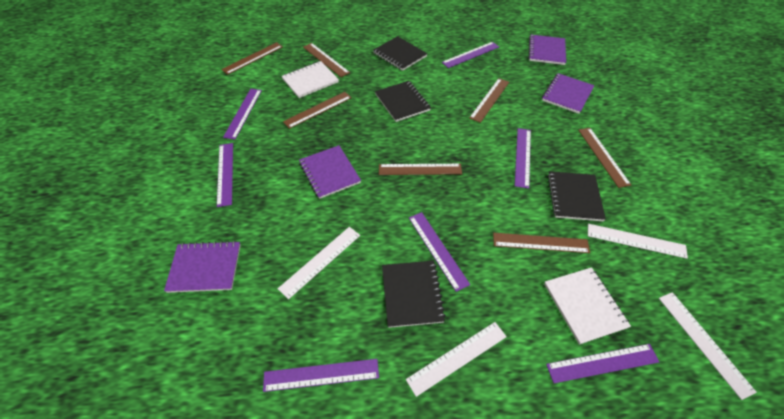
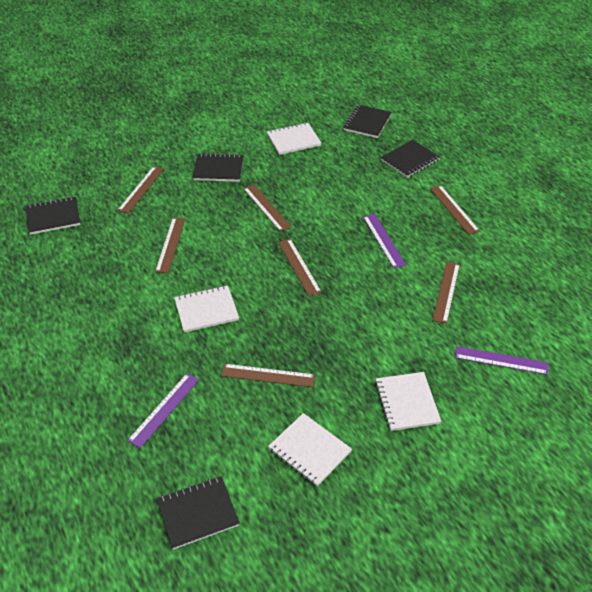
black notebook: 4 -> 5
purple notebook: 4 -> 0
purple ruler: 7 -> 3
white notebook: 2 -> 4
white ruler: 4 -> 0

